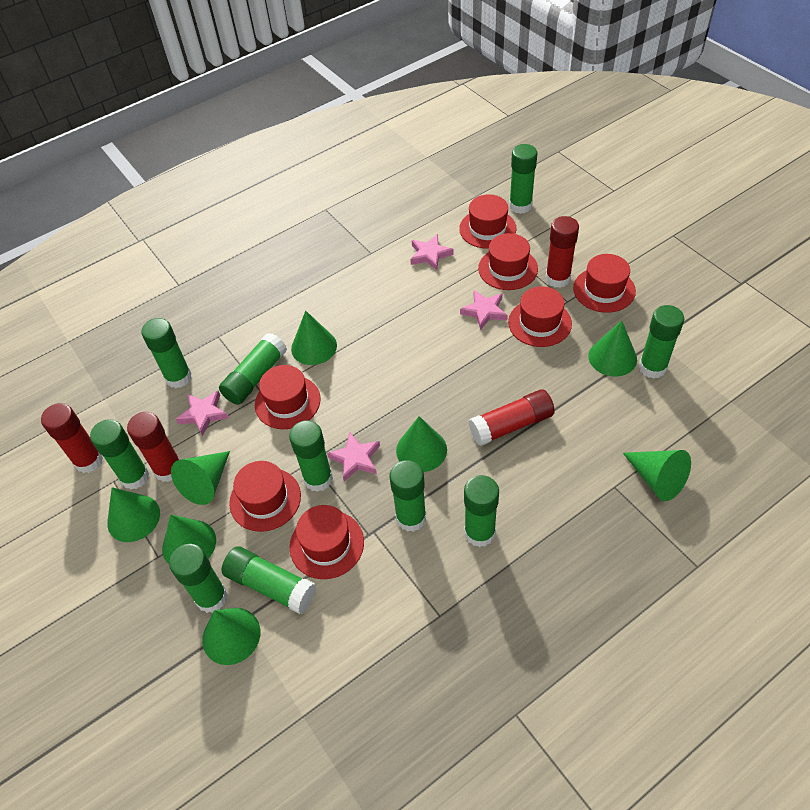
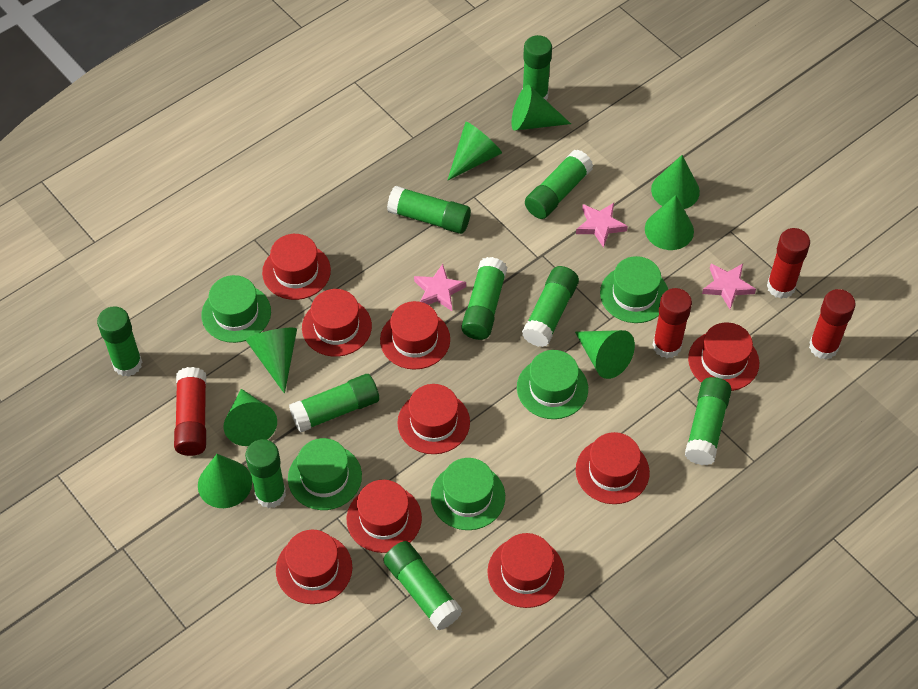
green hat: 0 -> 5
pink star: 4 -> 3
red hat: 7 -> 9

